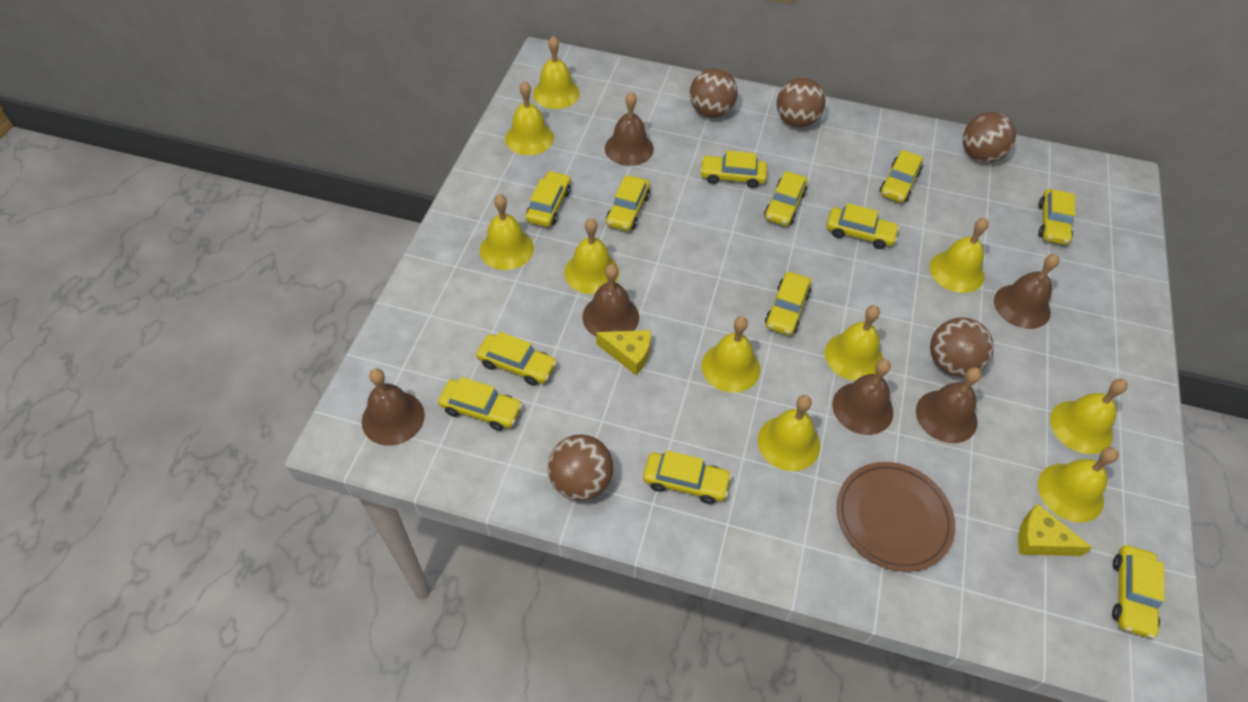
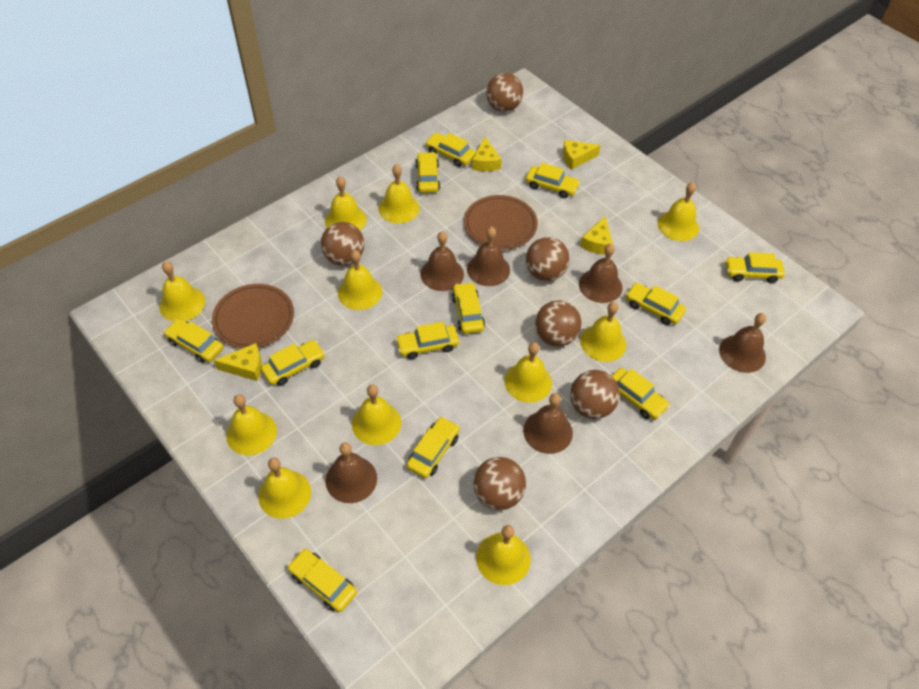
brown ball: 5 -> 6
brown plate: 1 -> 2
yellow bell: 10 -> 11
yellow cheese: 2 -> 4

